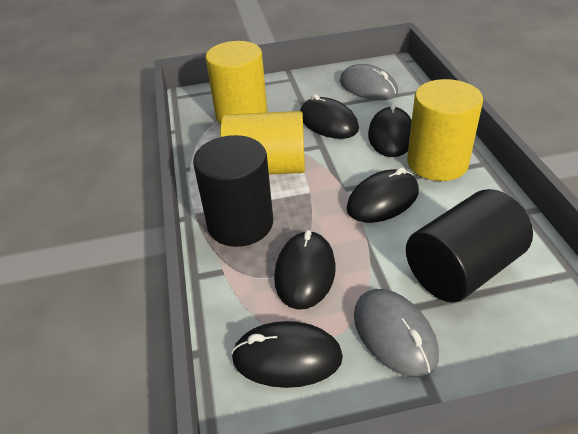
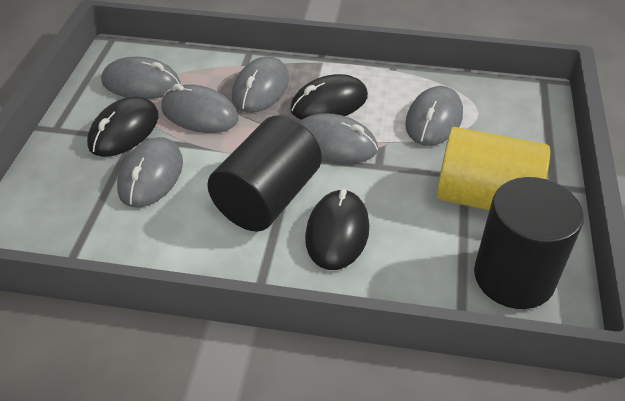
black mouse: 5 -> 3
grey mouse: 2 -> 6
yellow cylinder: 3 -> 1

